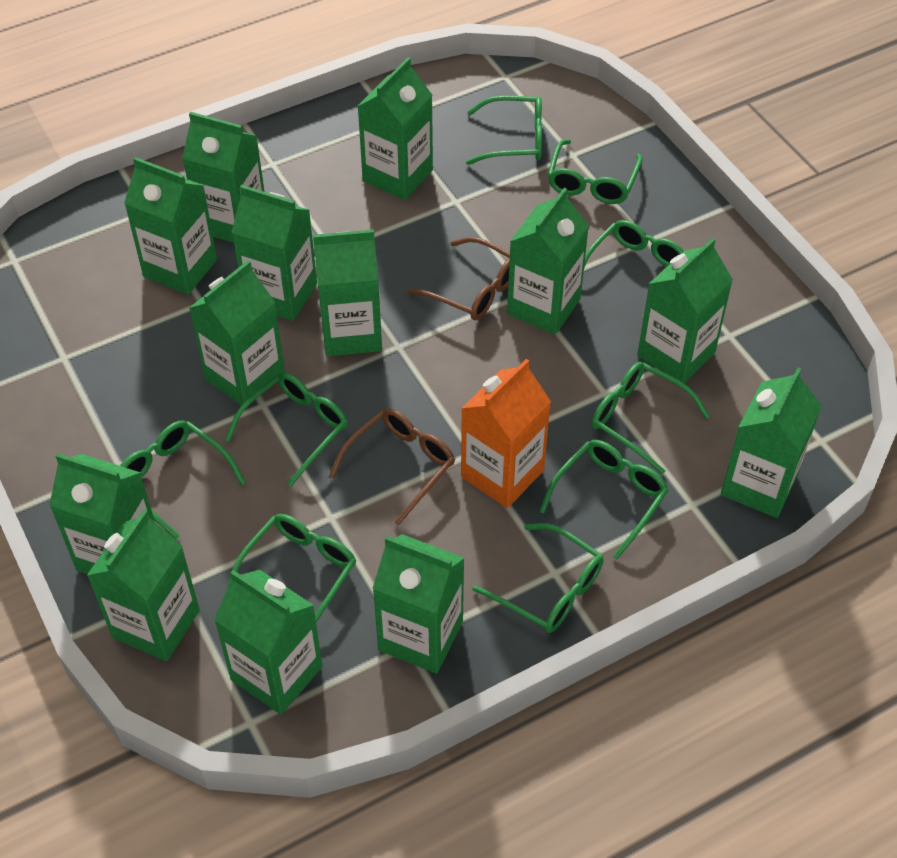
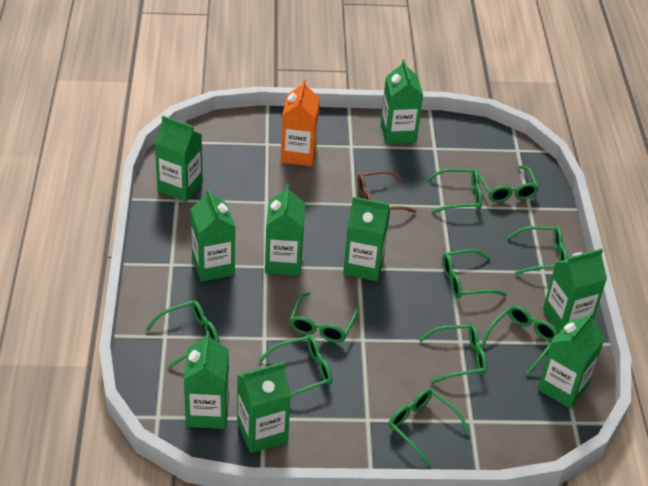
brown glasses: 2 -> 1
green carton: 13 -> 9
green glasses: 9 -> 10

